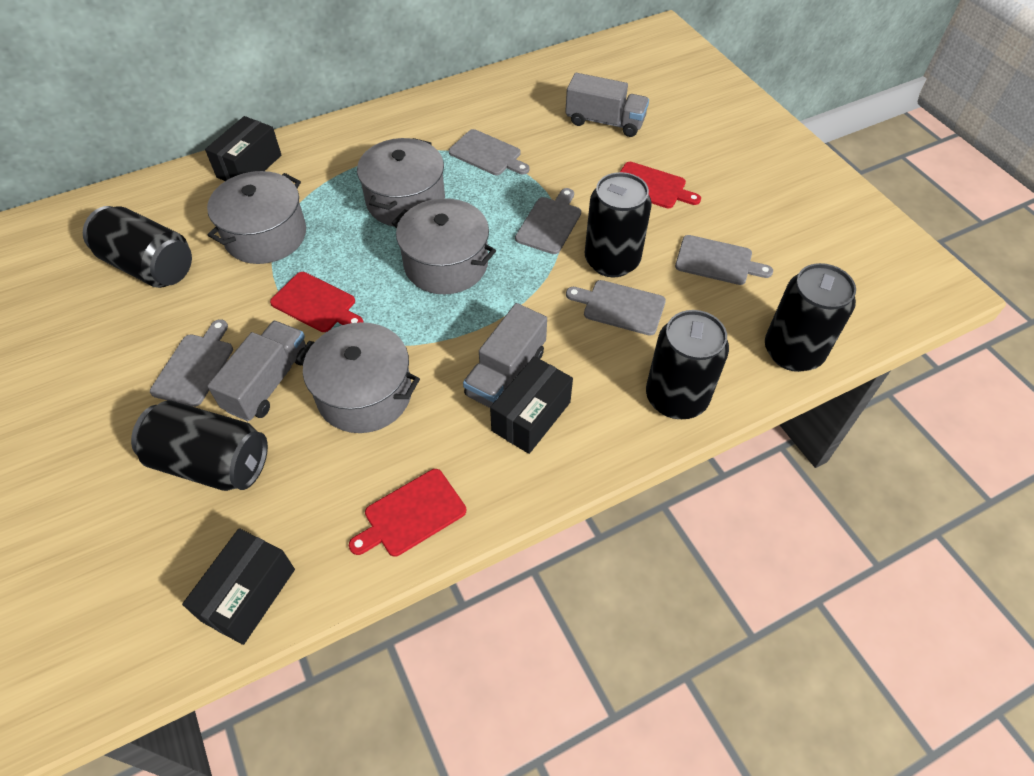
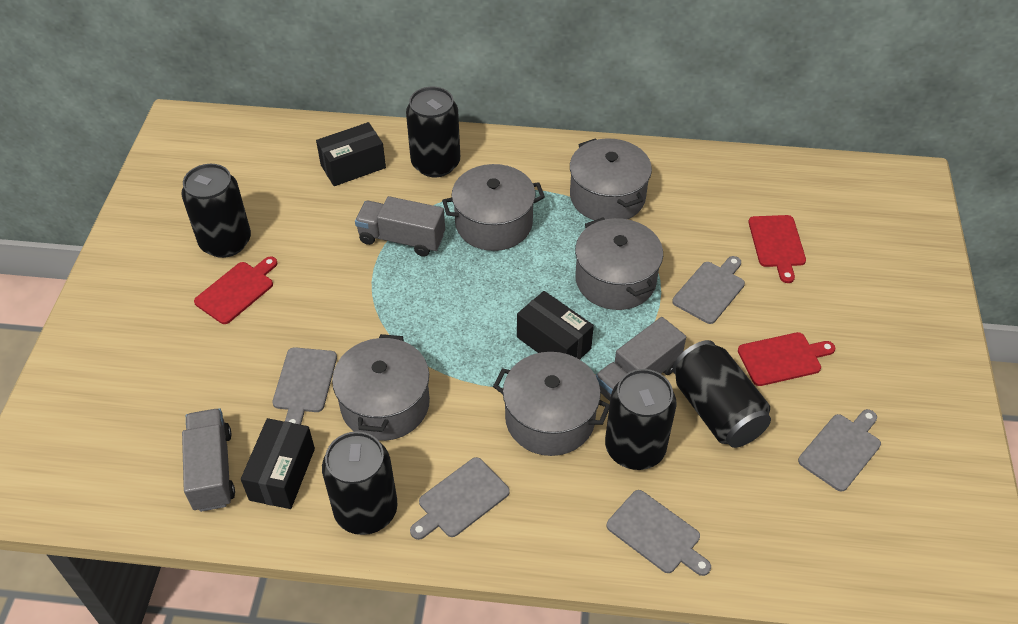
grey pot: 4 -> 5

